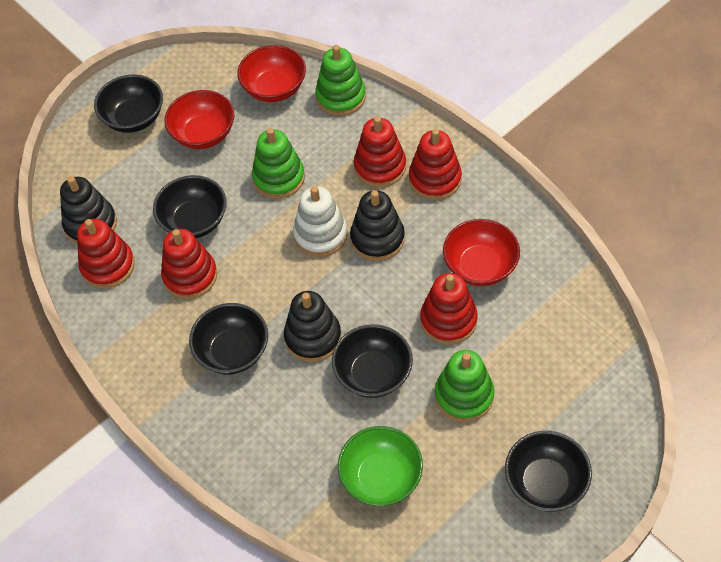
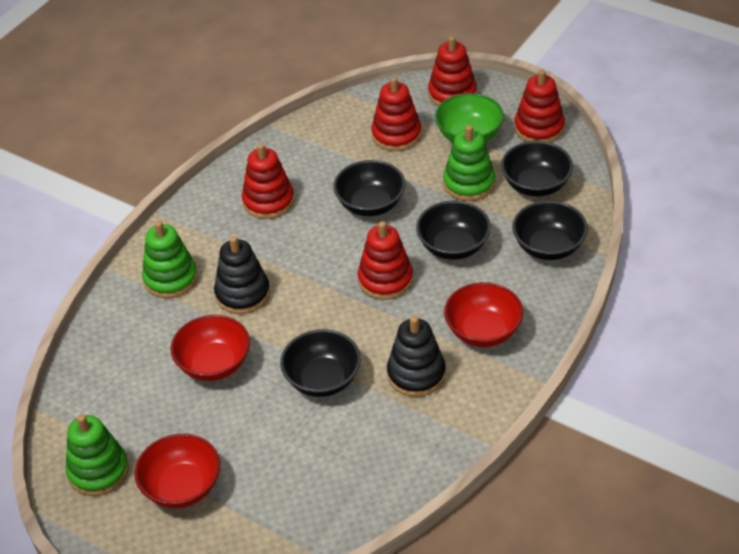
black stacking toy: 3 -> 2
white stacking toy: 1 -> 0

